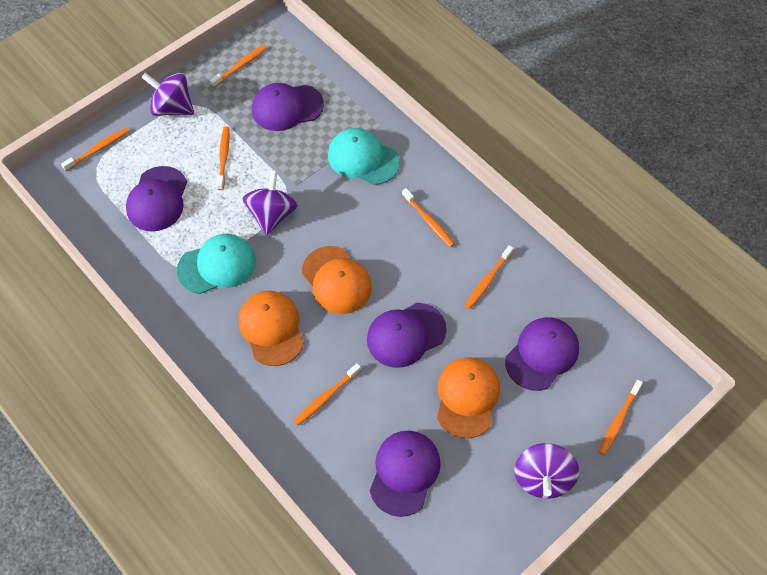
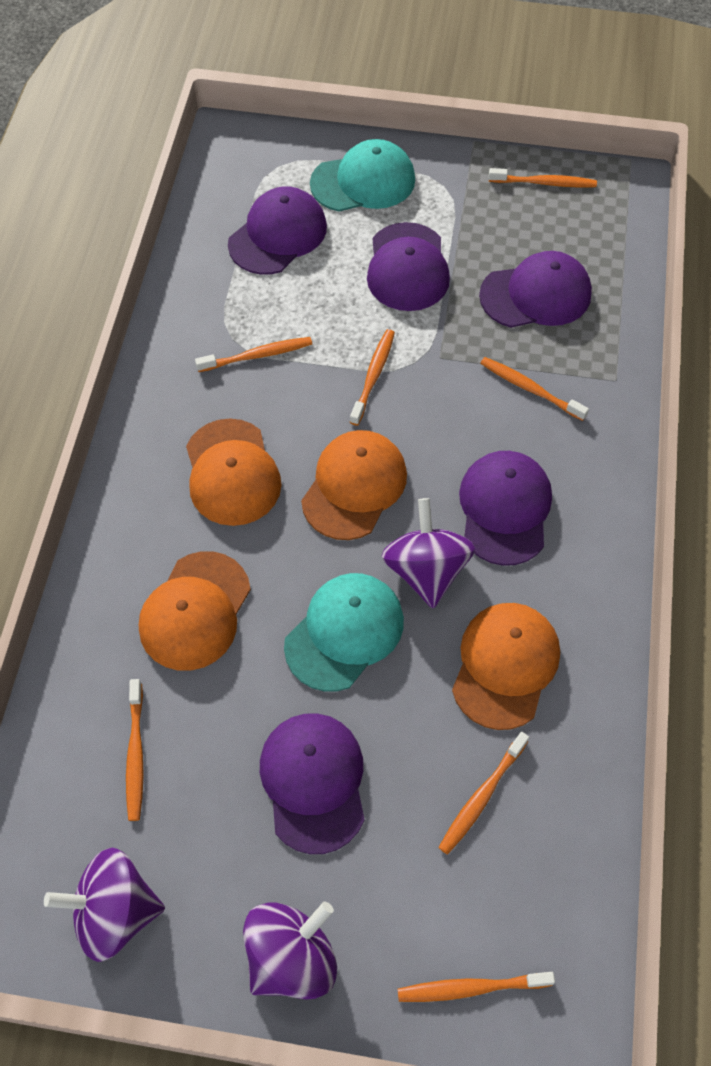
orange cap: 3 -> 4

